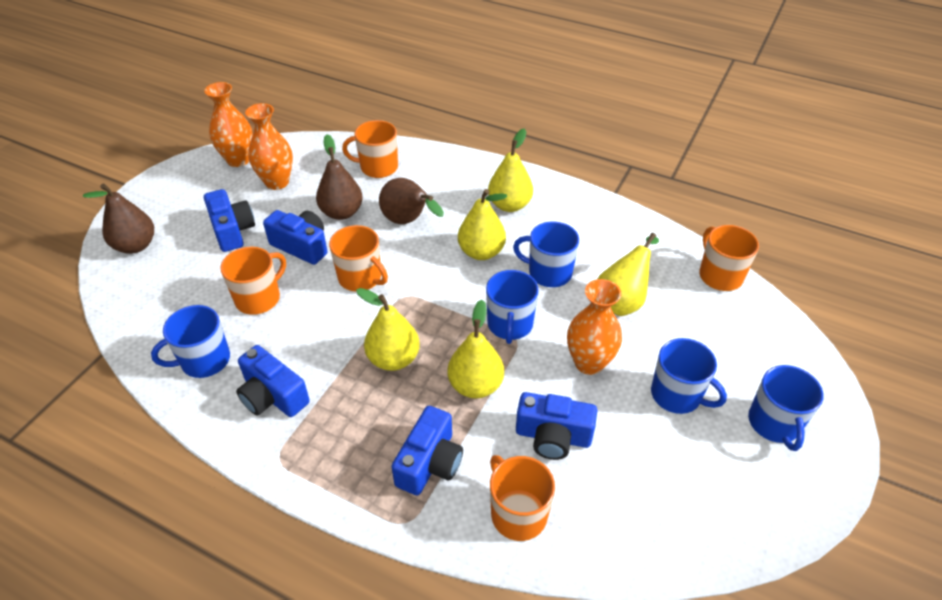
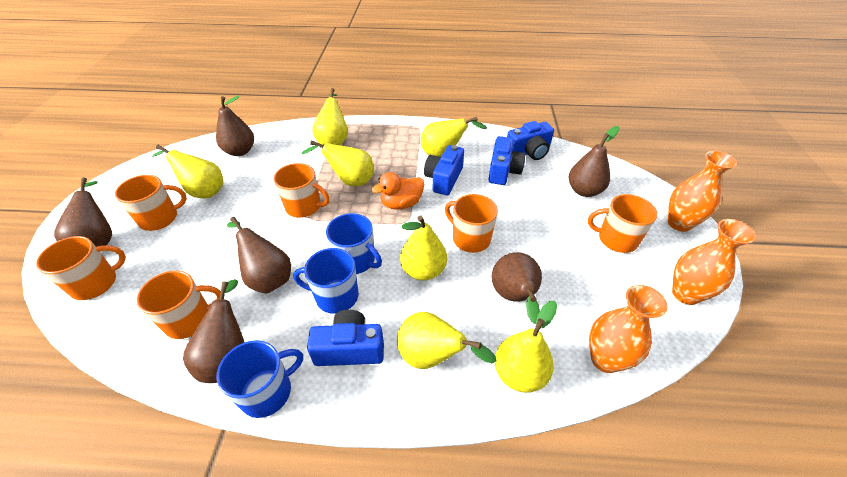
blue camera: 5 -> 4
blue mug: 5 -> 3
brown pear: 3 -> 6
orange duck: 0 -> 1
orange mug: 5 -> 6
yellow pear: 5 -> 7

